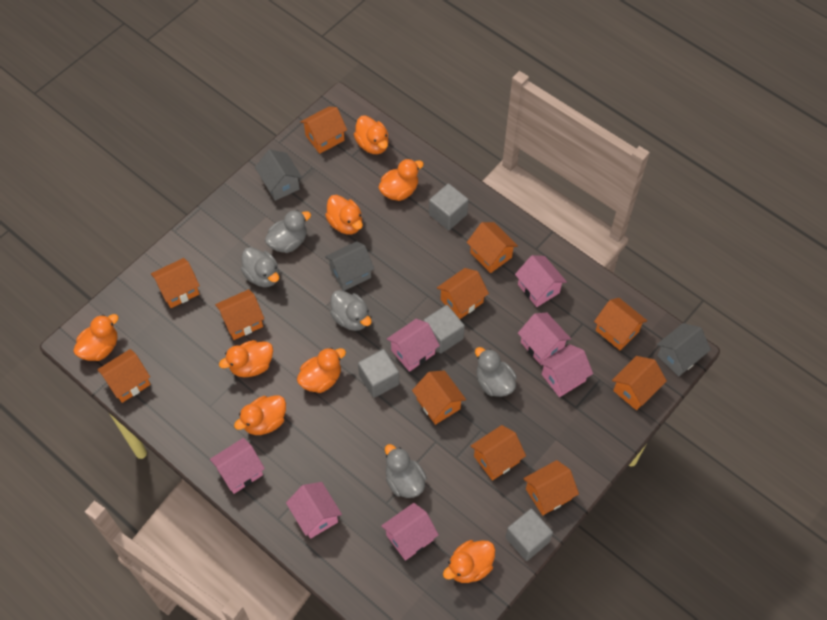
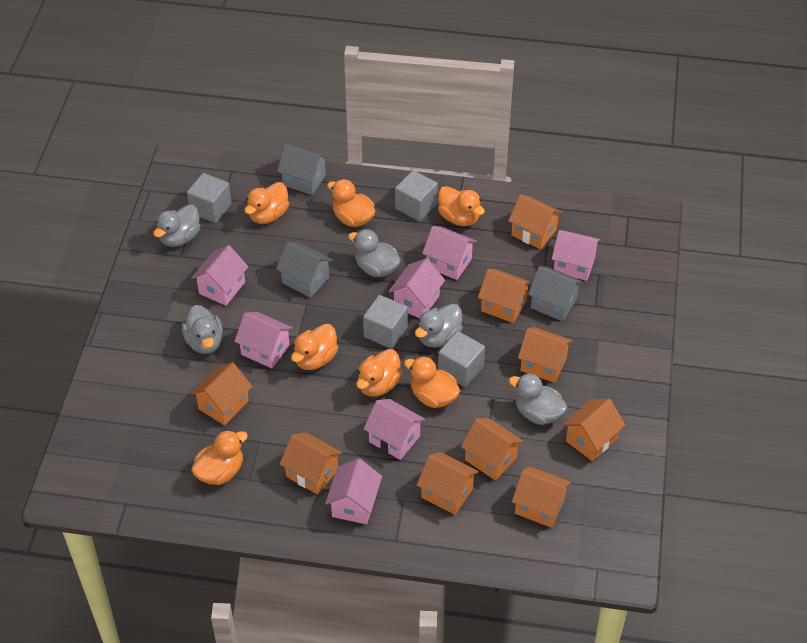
orange duck: 8 -> 7
orange house: 11 -> 9

